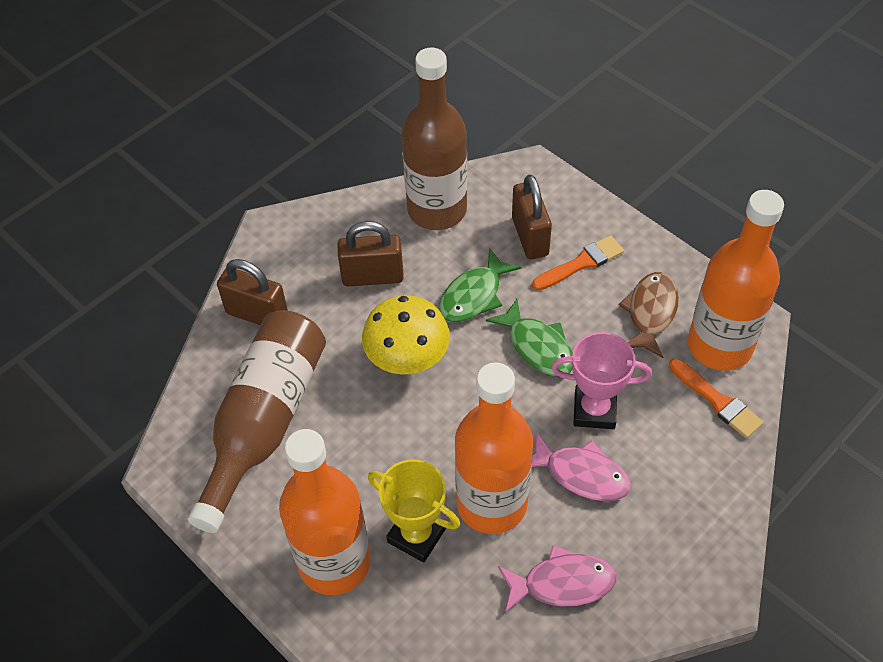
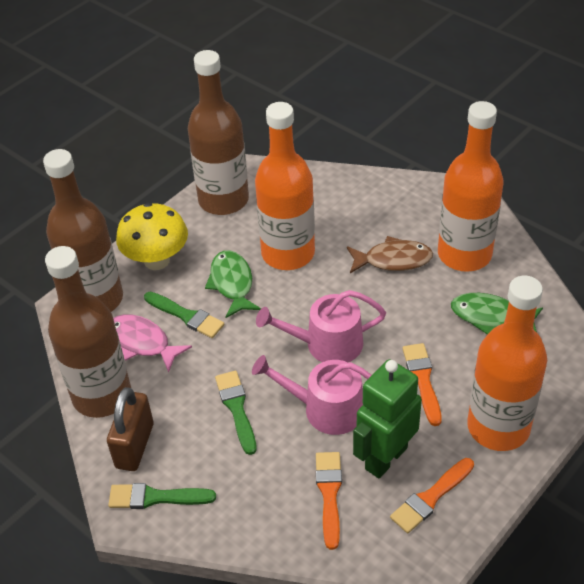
brown bottle: 2 -> 3
brown padlock: 3 -> 1
green brush: 0 -> 3
green robot: 0 -> 1
orange brush: 2 -> 3
pink fish: 2 -> 1
pink trophy: 1 -> 0
pink watering can: 0 -> 2
yellow trophy: 1 -> 0

